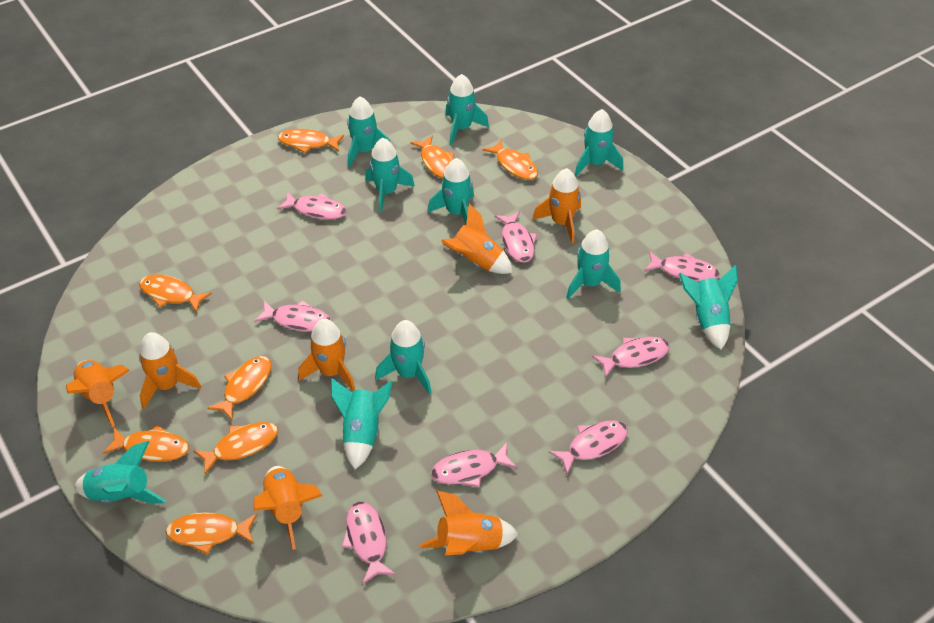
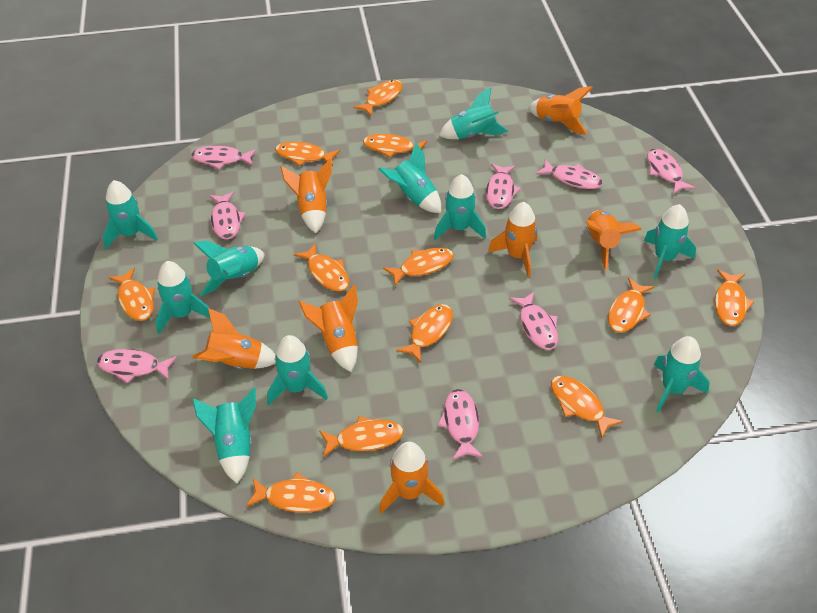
orange fish: 8 -> 12

